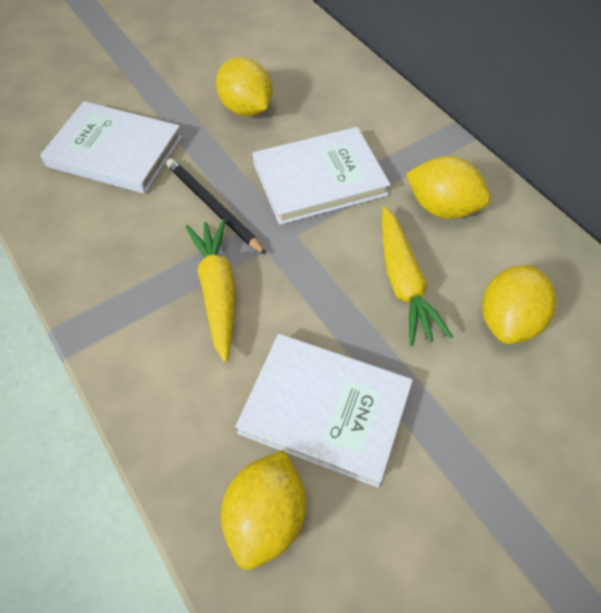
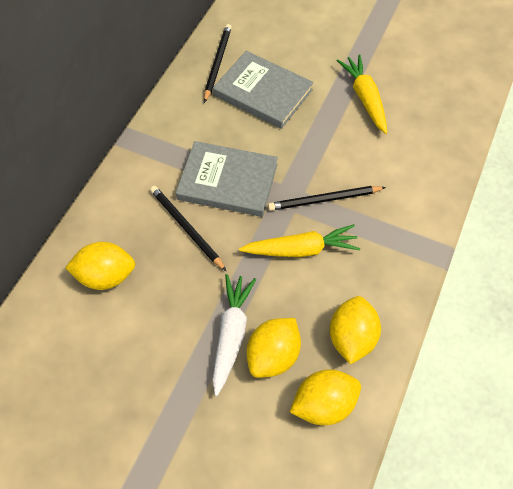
black pencil: 1 -> 3
grey book: 0 -> 2
white book: 3 -> 0
white carrot: 0 -> 1

